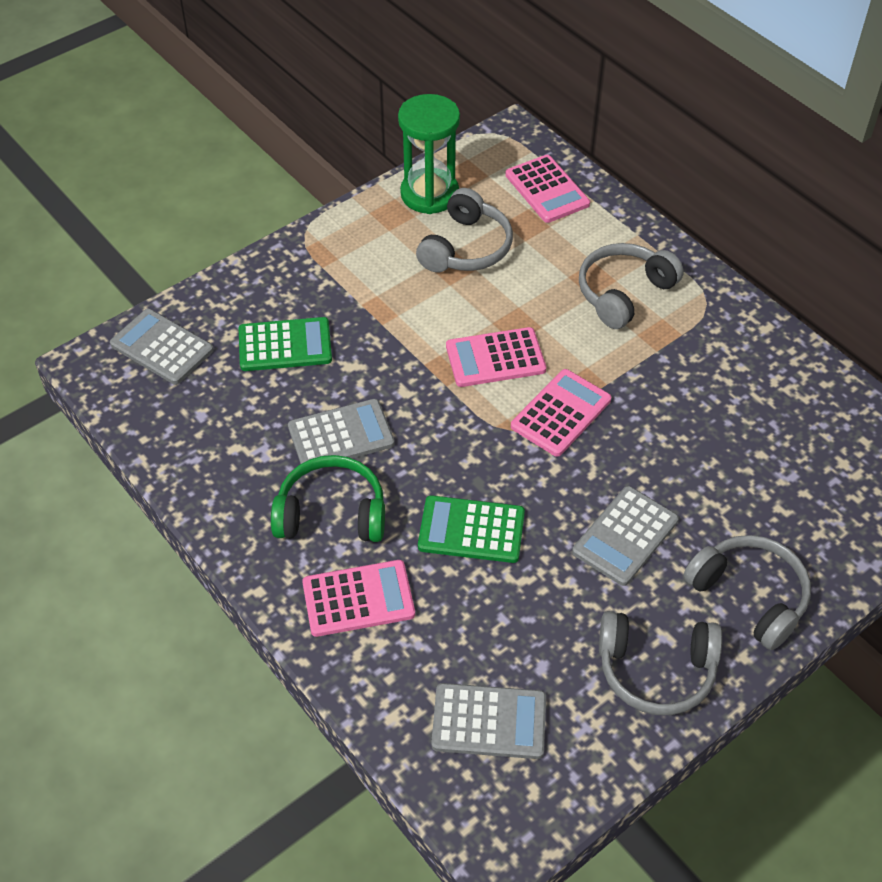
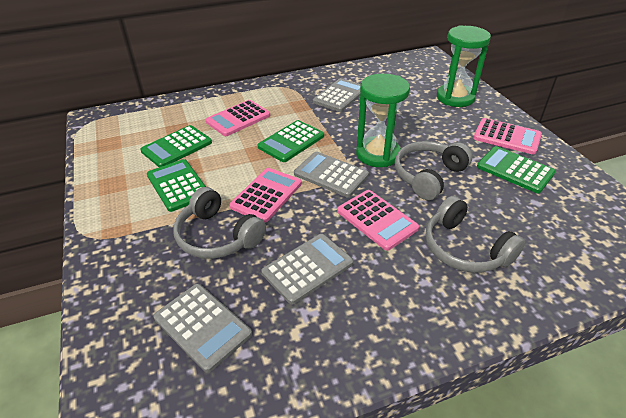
green calculator: 2 -> 4
green headphones: 1 -> 0
green hourglass: 1 -> 2
grey headphones: 4 -> 3

